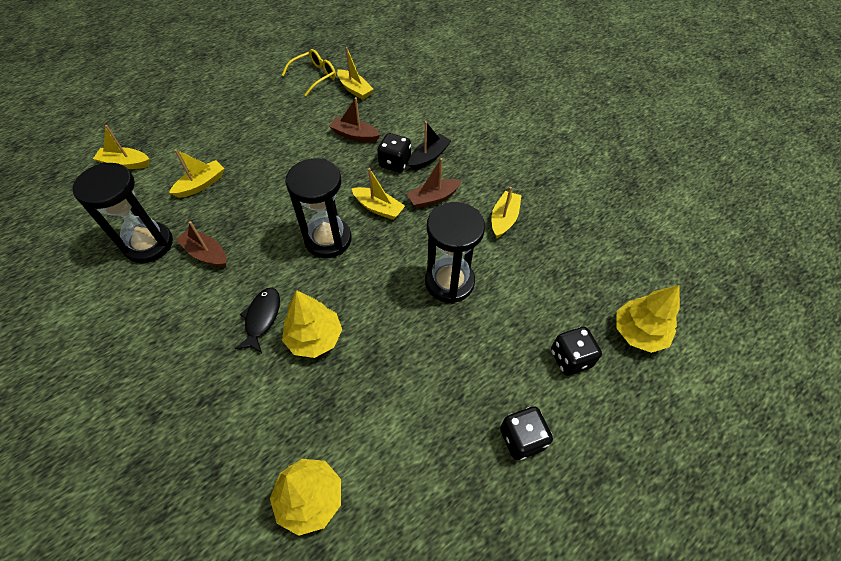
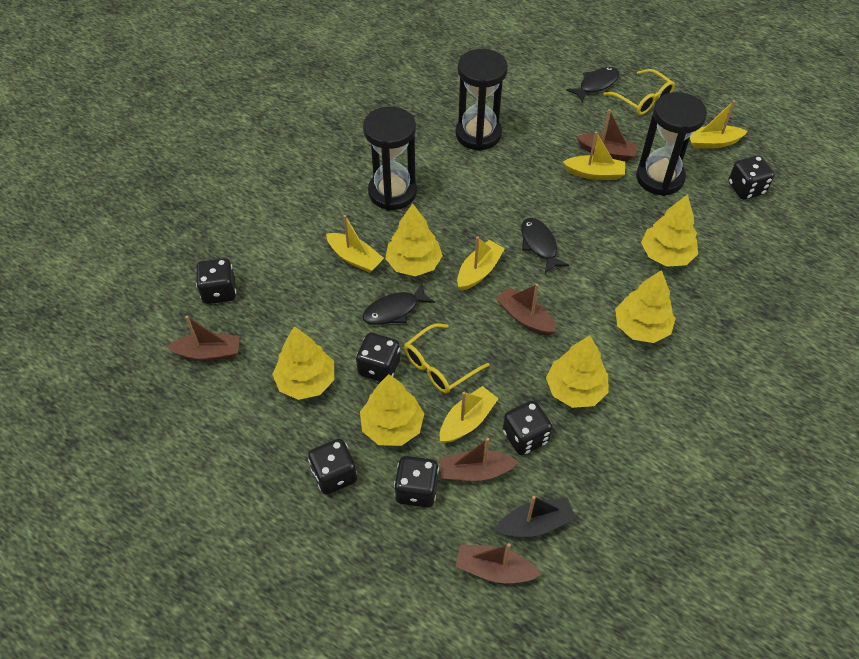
black dice: 3 -> 6
black fish: 1 -> 3
brown boat: 3 -> 5
yellow glasses: 1 -> 2
yellow tree: 3 -> 6

